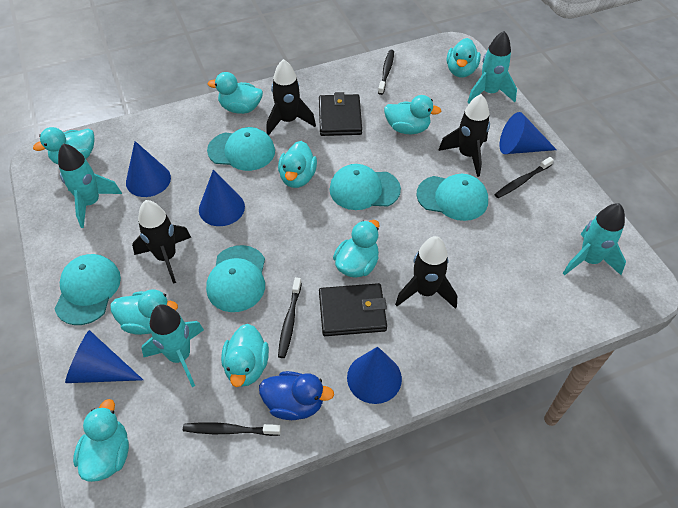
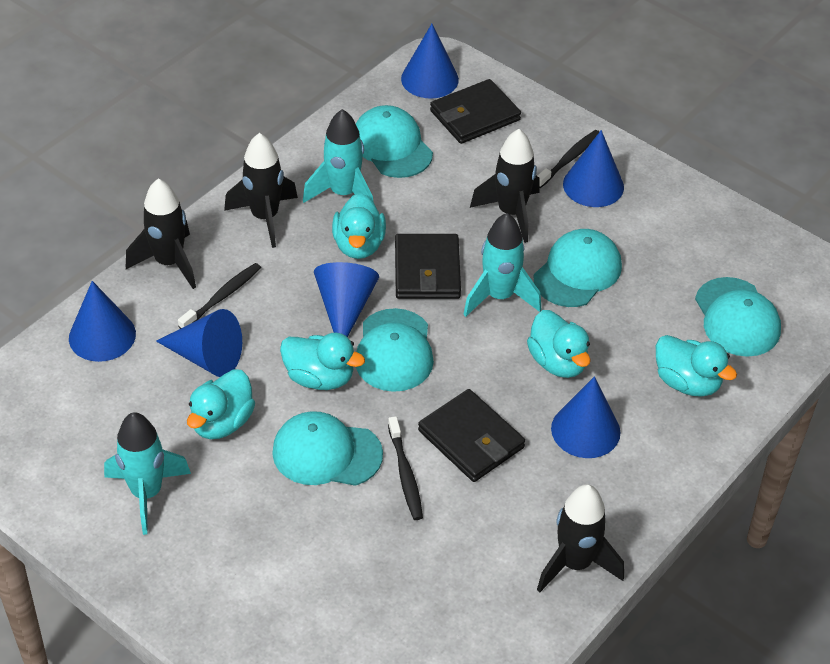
black toothbrush: 4 -> 3
black wallet: 2 -> 3
blue cone: 5 -> 6
blue duck: 1 -> 0
turquoise duck: 9 -> 5
turquoise rocket: 4 -> 3

